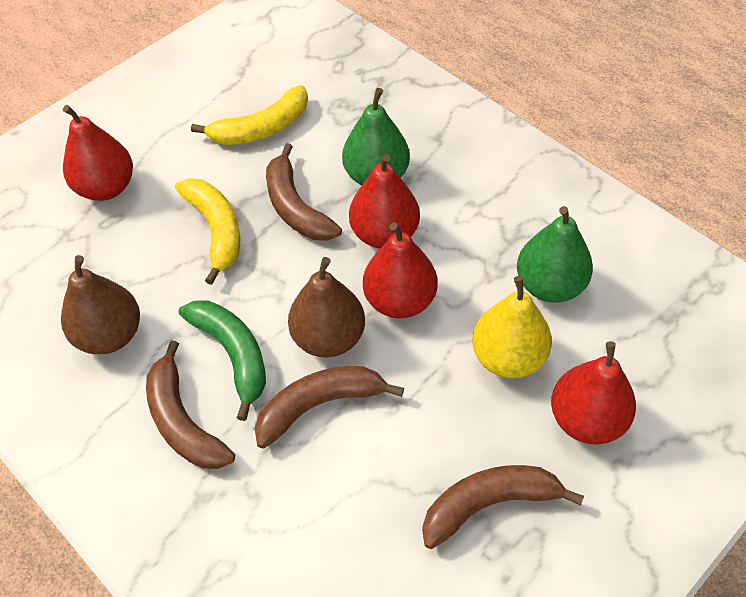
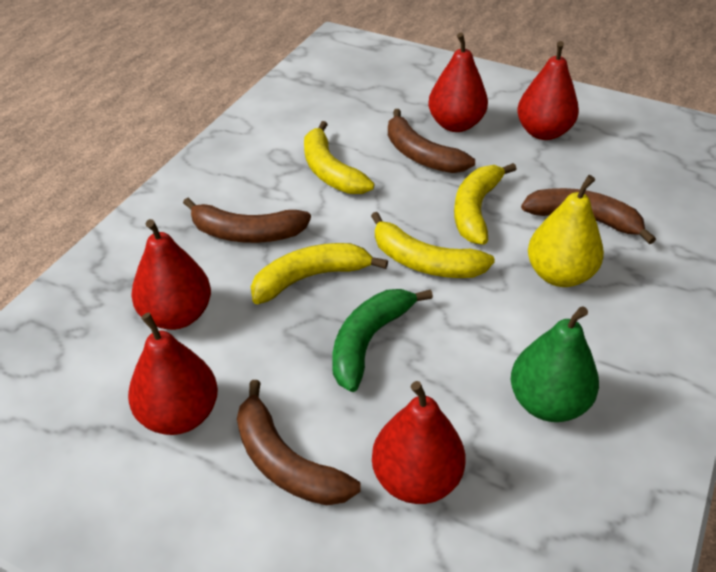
brown pear: 2 -> 0
green pear: 2 -> 1
red pear: 4 -> 5
yellow banana: 2 -> 4

